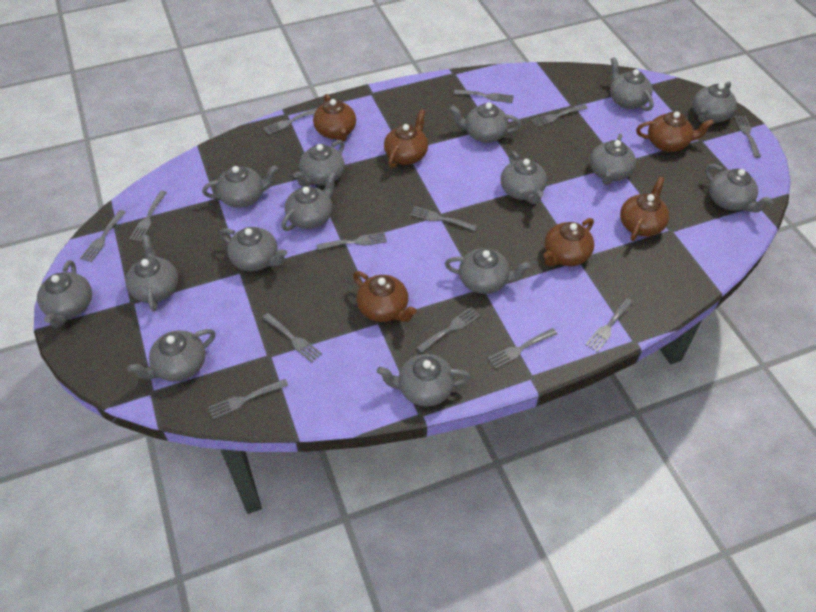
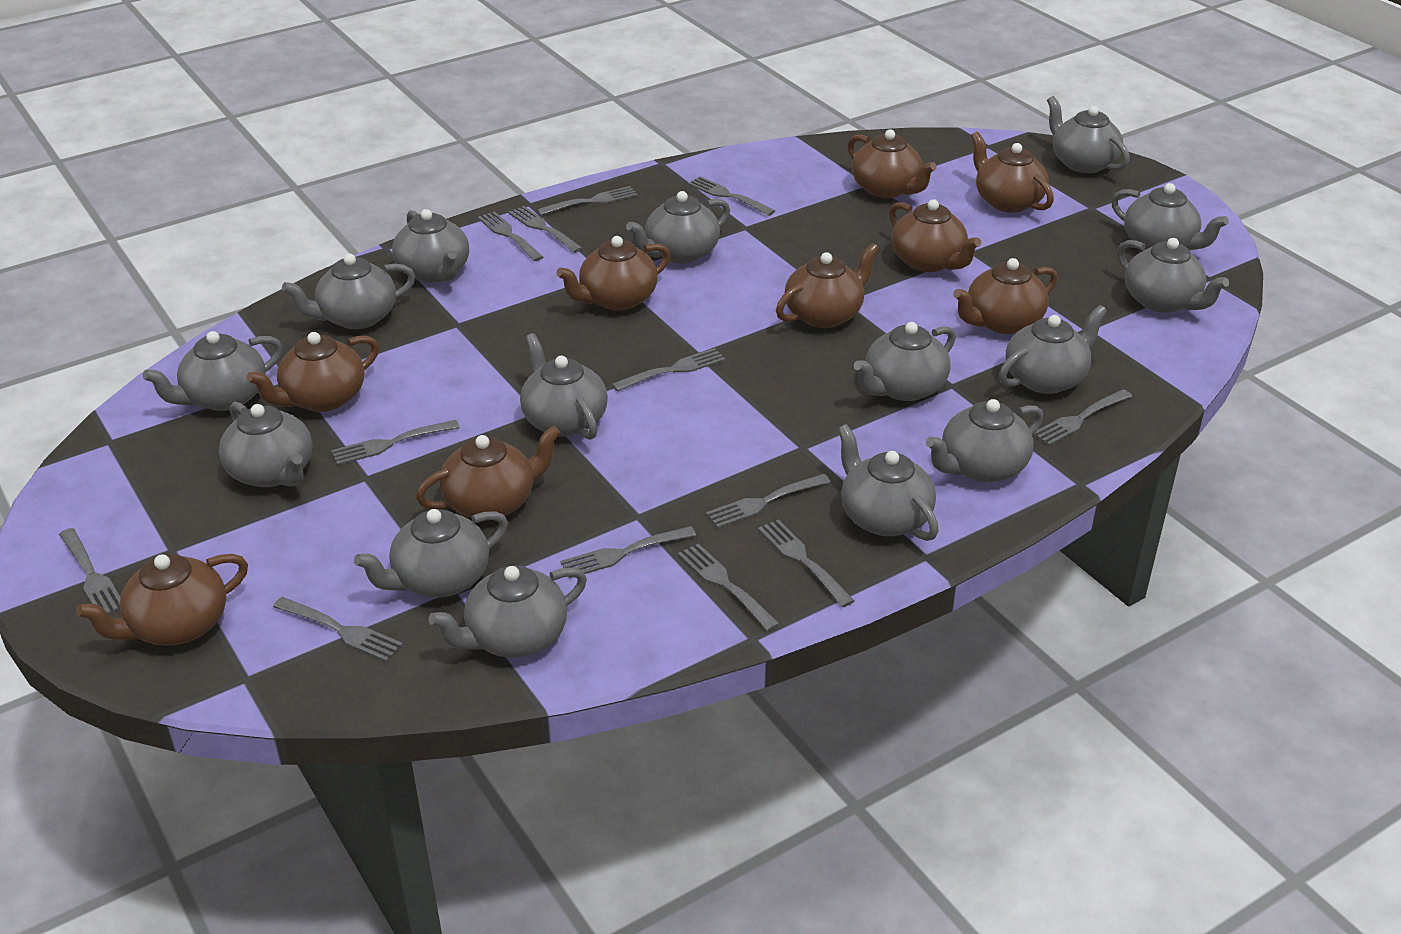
brown teapot: 6 -> 9

